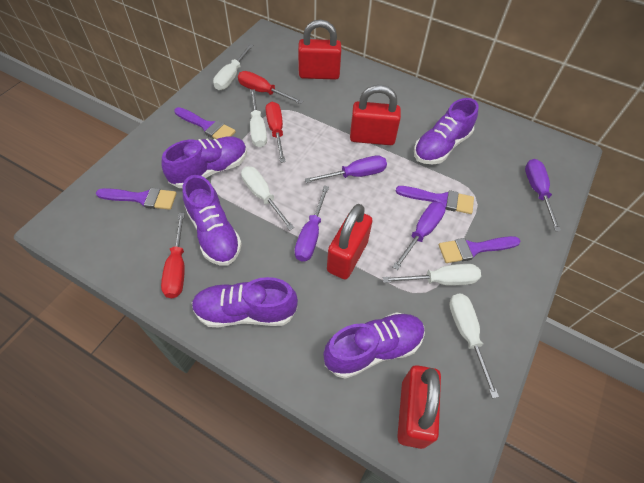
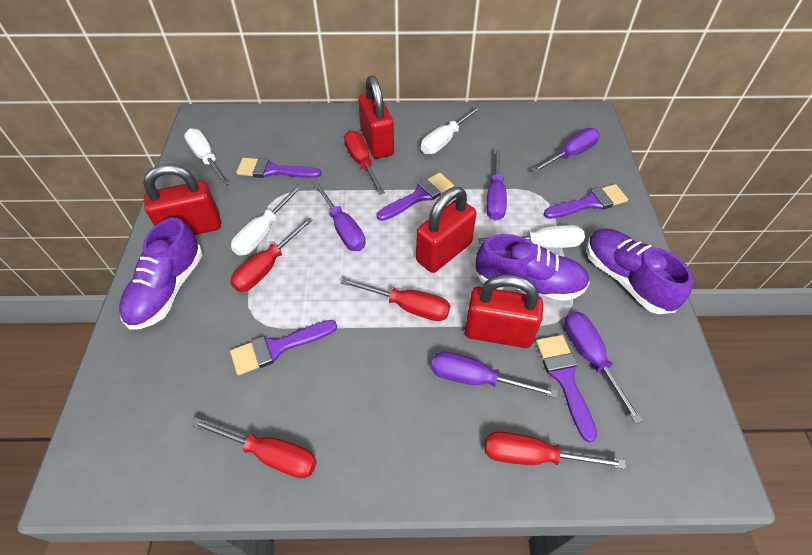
purple brush: 4 -> 5
purple screwdriver: 4 -> 5
purple shoe: 5 -> 3
red screwdriver: 3 -> 5
white screwdriver: 5 -> 4

